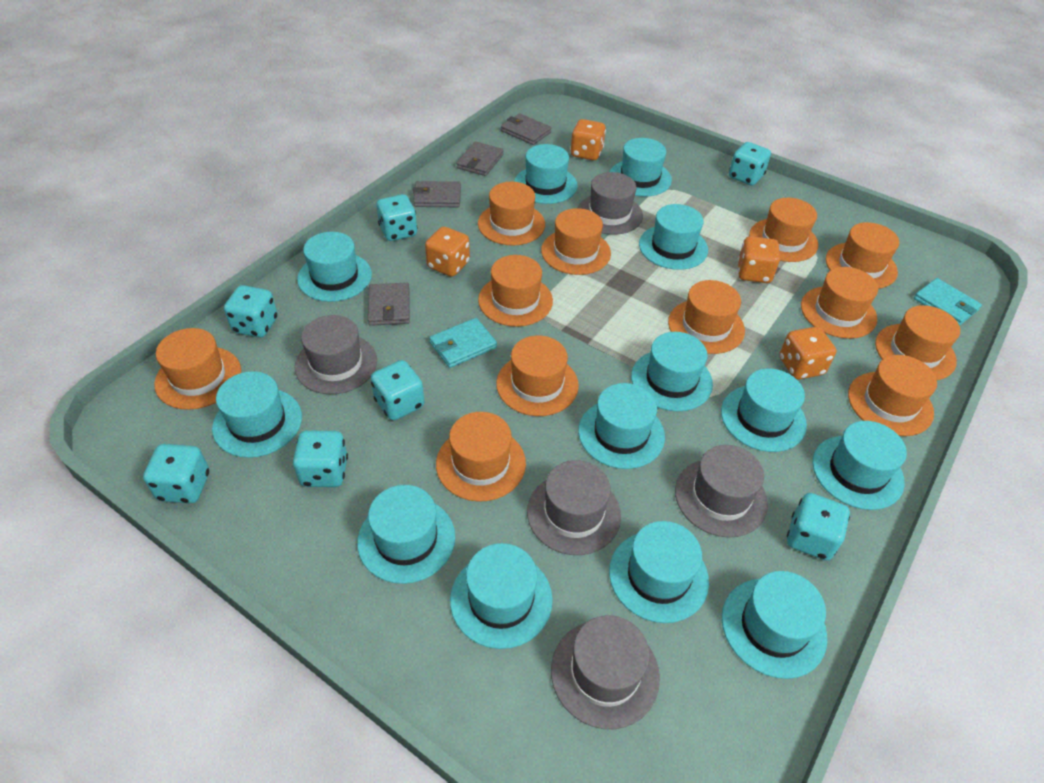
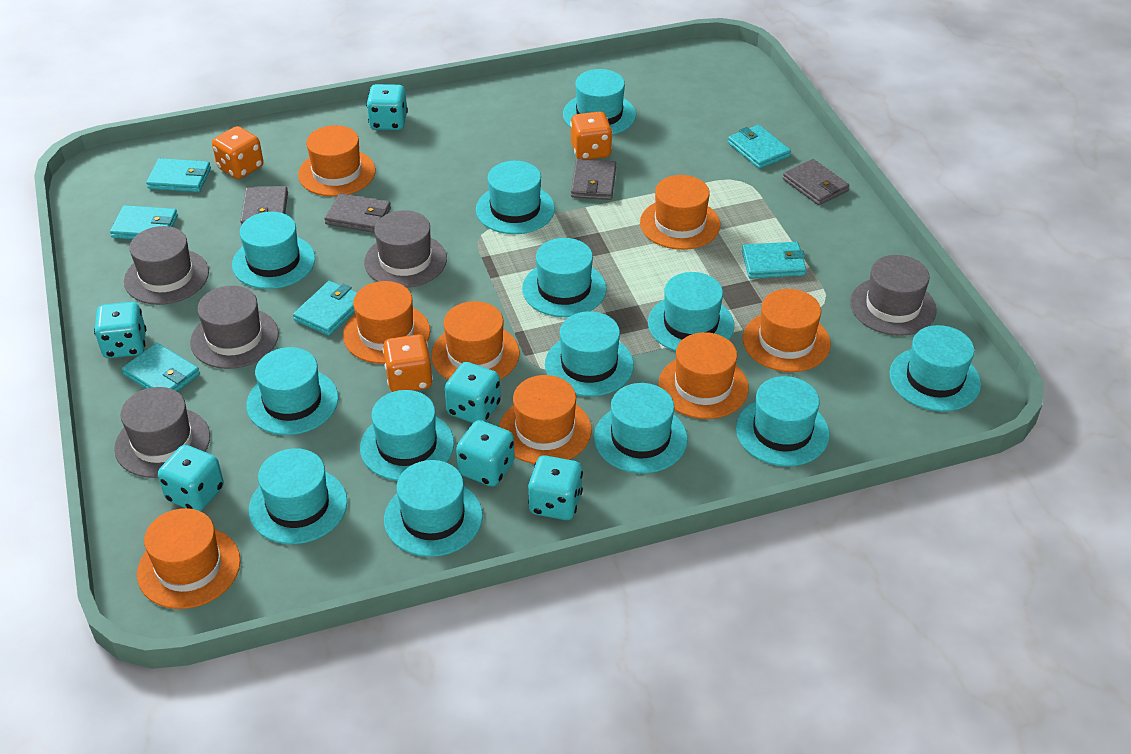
orange dice: 4 -> 3
orange hat: 12 -> 8
turquoise dice: 7 -> 6
turquoise wallet: 2 -> 6

